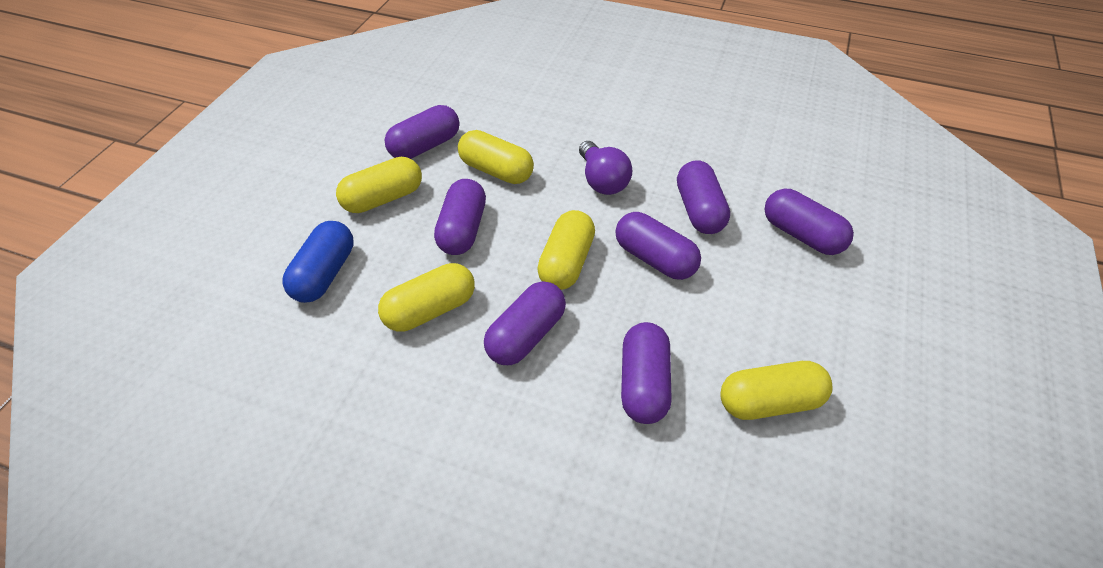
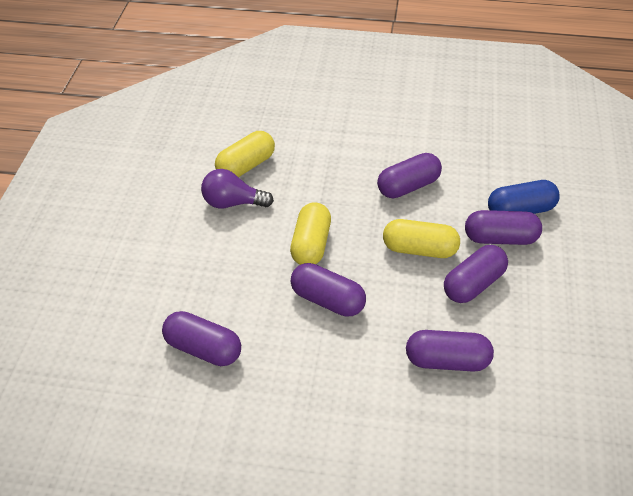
purple capsule: 7 -> 6
yellow capsule: 5 -> 3

